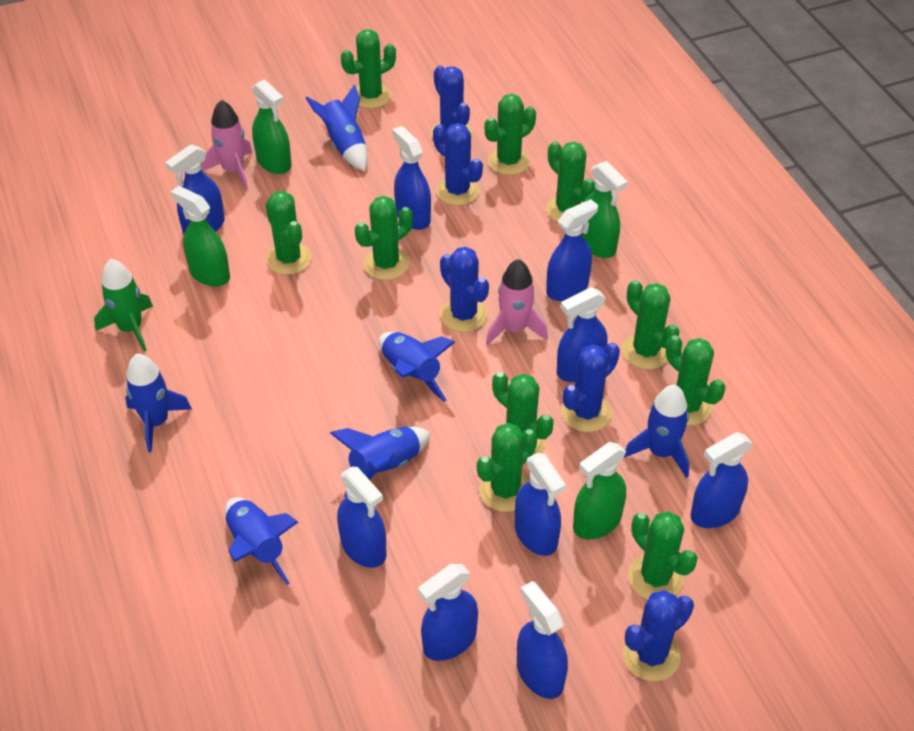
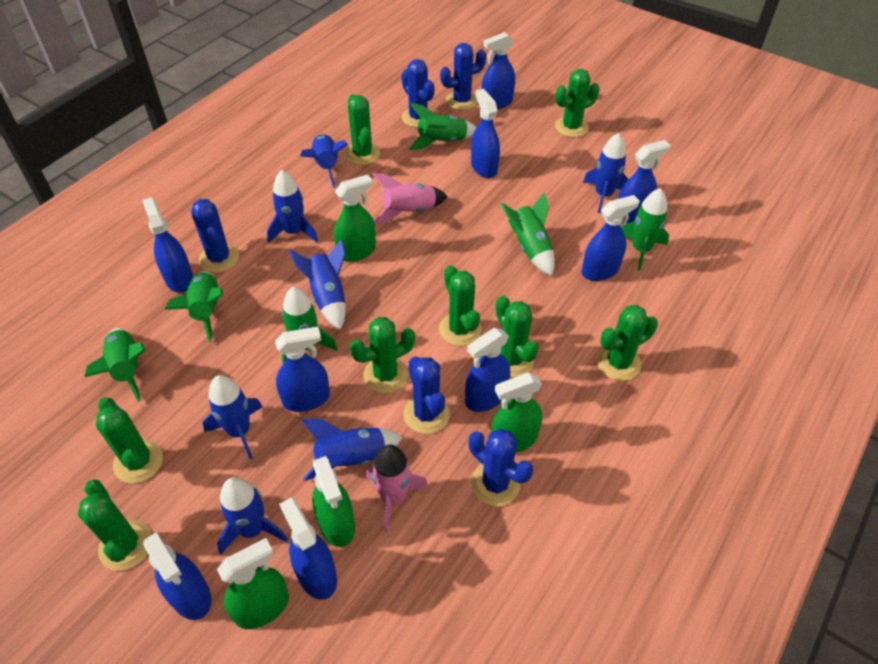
blue rocket: 6 -> 7
green cactus: 10 -> 8
green rocket: 1 -> 6

